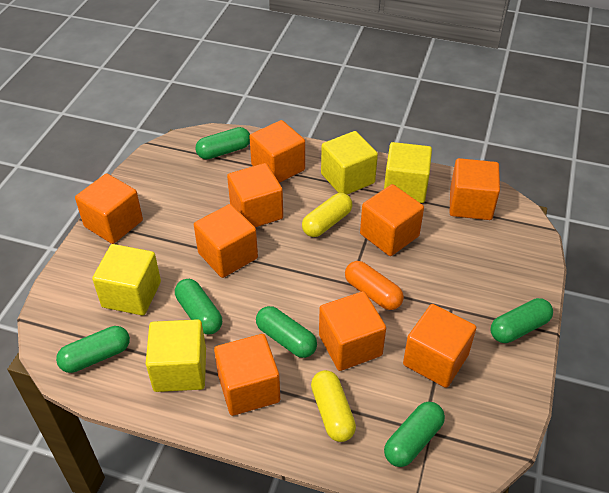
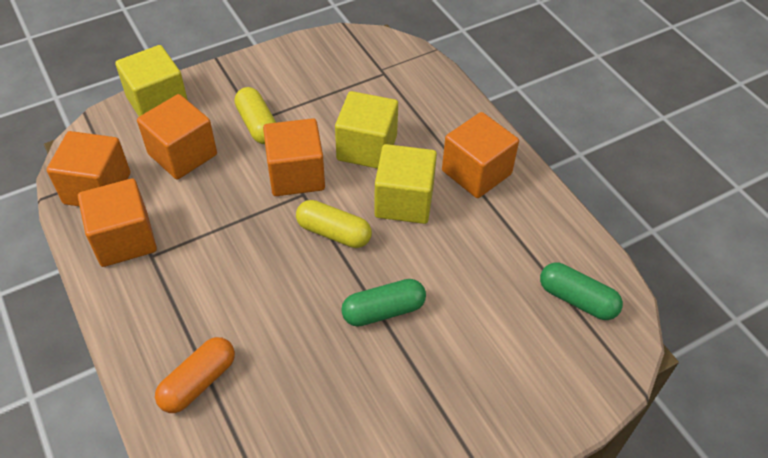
green capsule: 6 -> 2
orange cube: 9 -> 5
yellow cube: 4 -> 3

